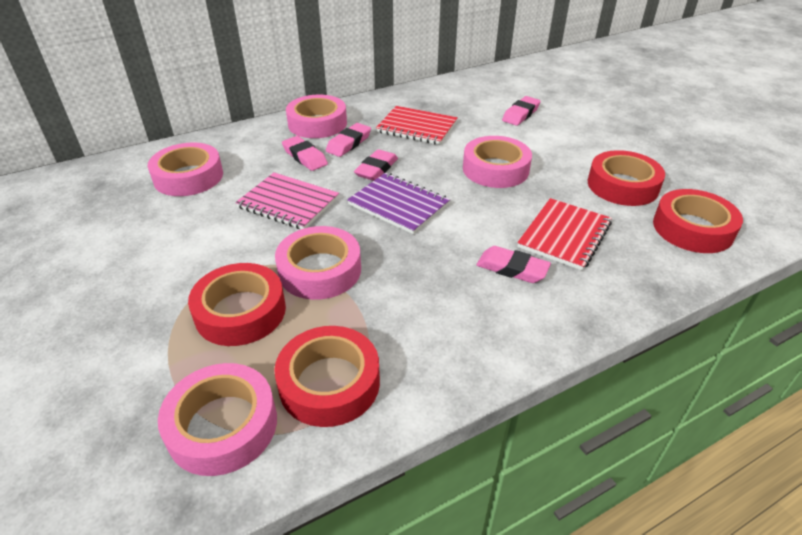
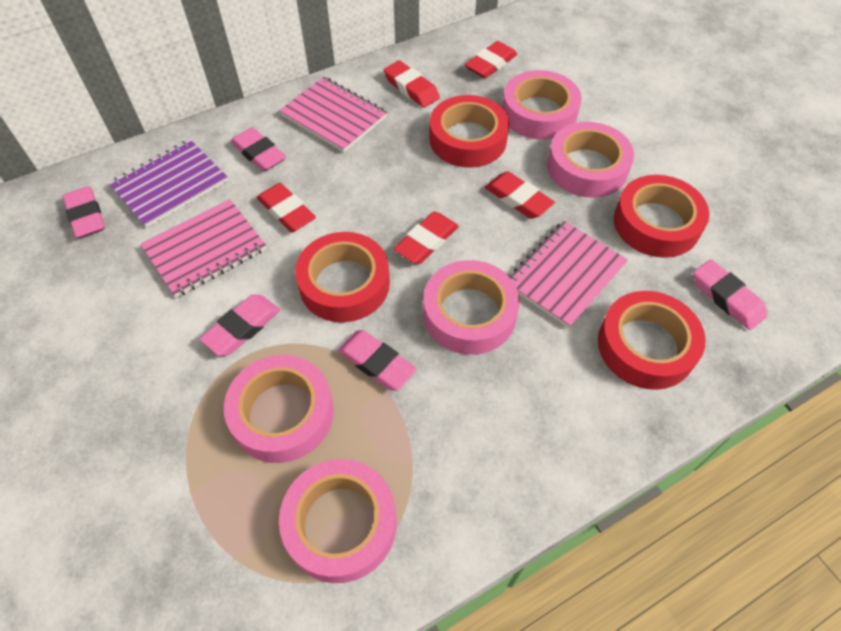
pink notebook: 1 -> 3
red eraser: 0 -> 5
red notebook: 2 -> 0

